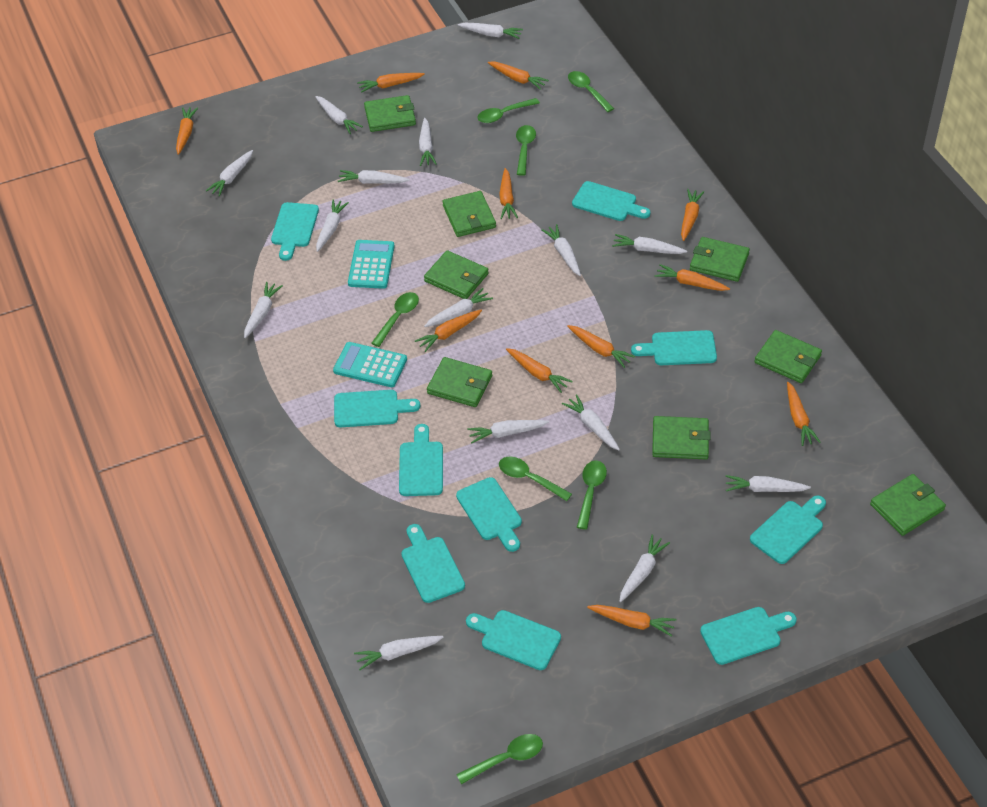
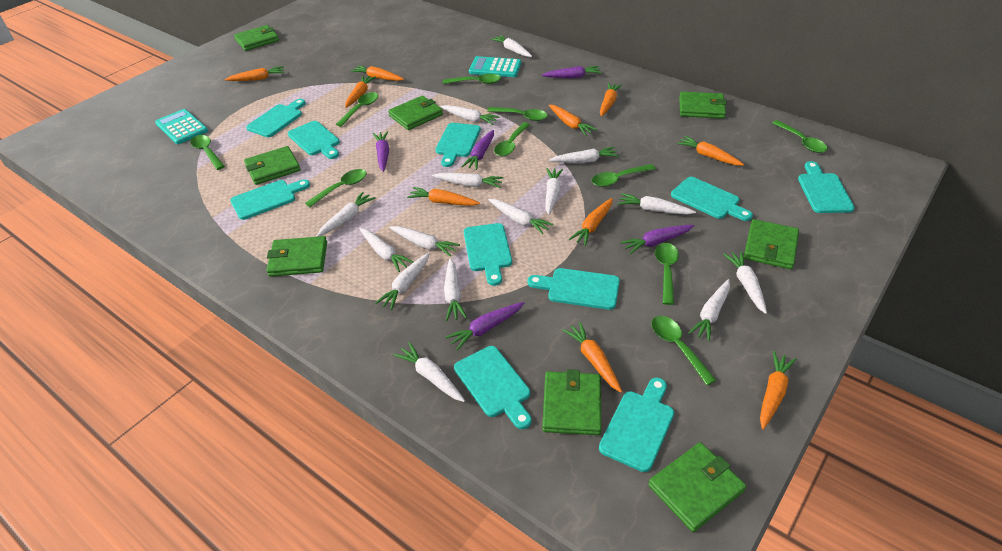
green spoon: 7 -> 10
orange carrot: 11 -> 10
purple carrot: 0 -> 5

